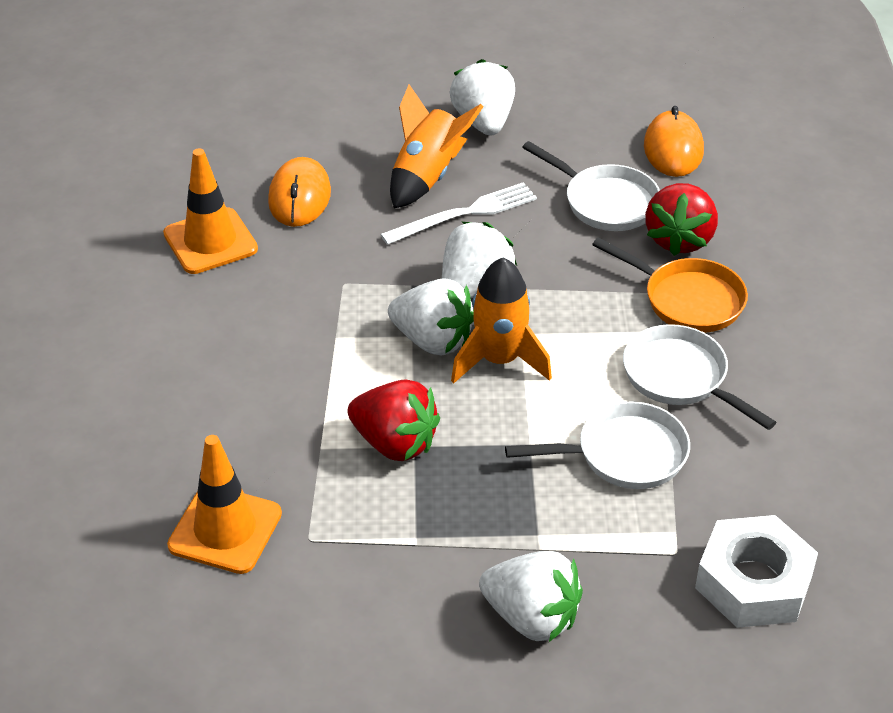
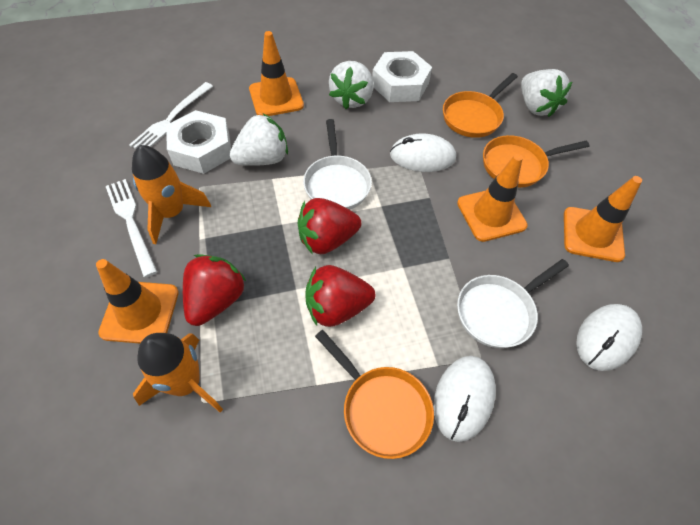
orange mouse: 2 -> 0
orange pan: 1 -> 3
orange traffic cone: 2 -> 4
red strawberry: 2 -> 3
white fork: 1 -> 2
white mouse: 0 -> 3
white nut: 1 -> 2
white pan: 3 -> 2
white strawberry: 4 -> 3

